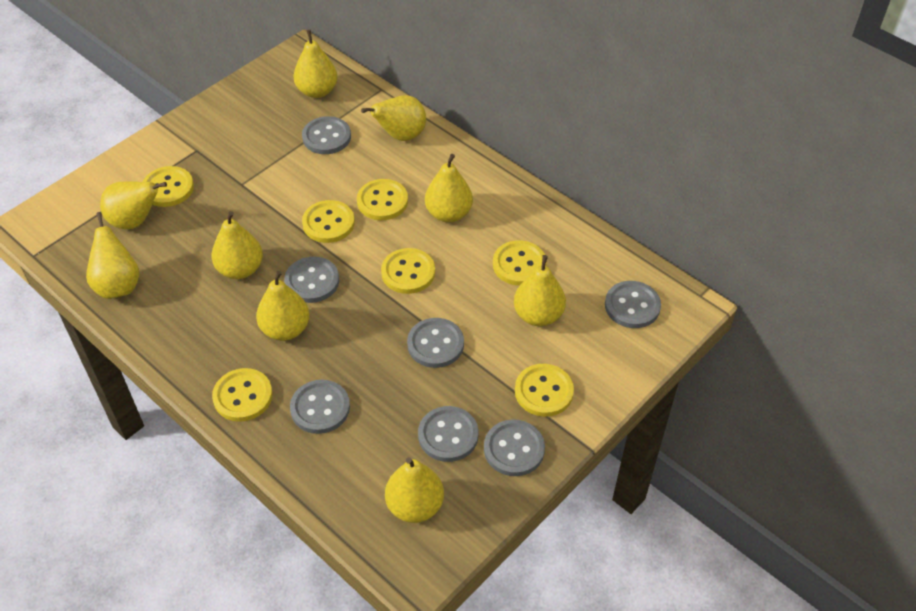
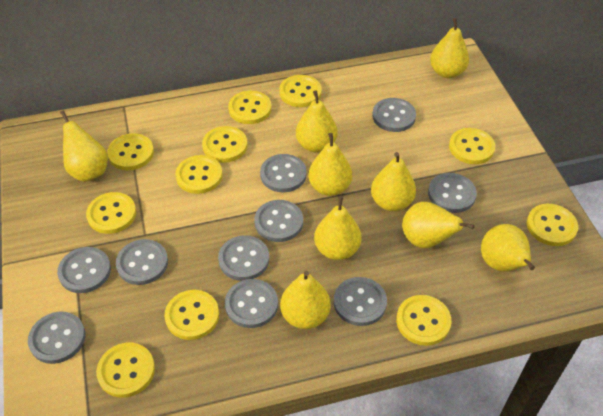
grey button: 7 -> 10
yellow button: 7 -> 11

